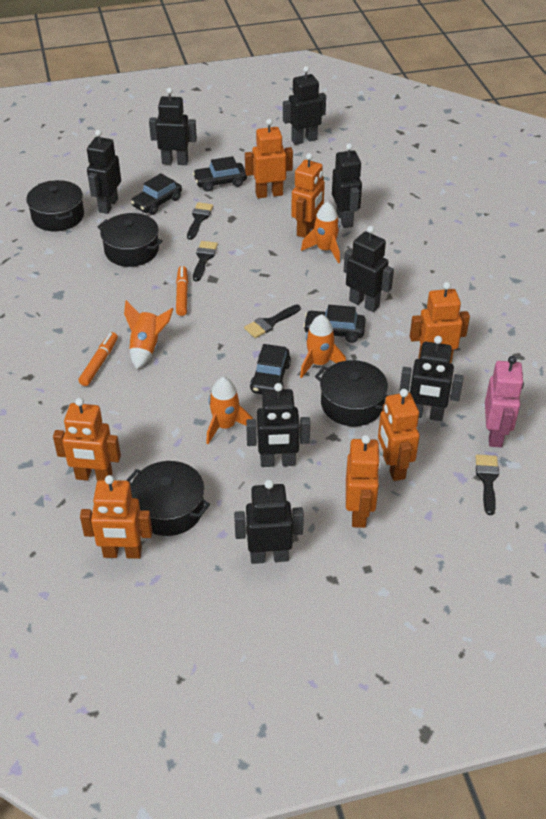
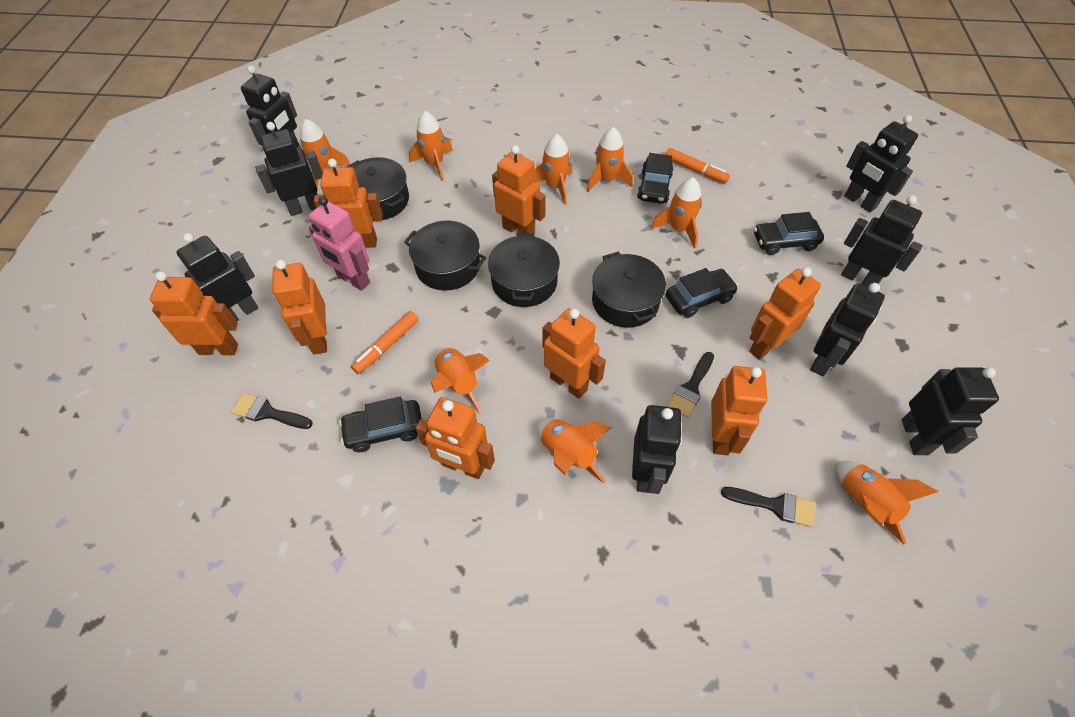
black brush: 4 -> 3
orange robot: 7 -> 8
orange rocket: 4 -> 8

